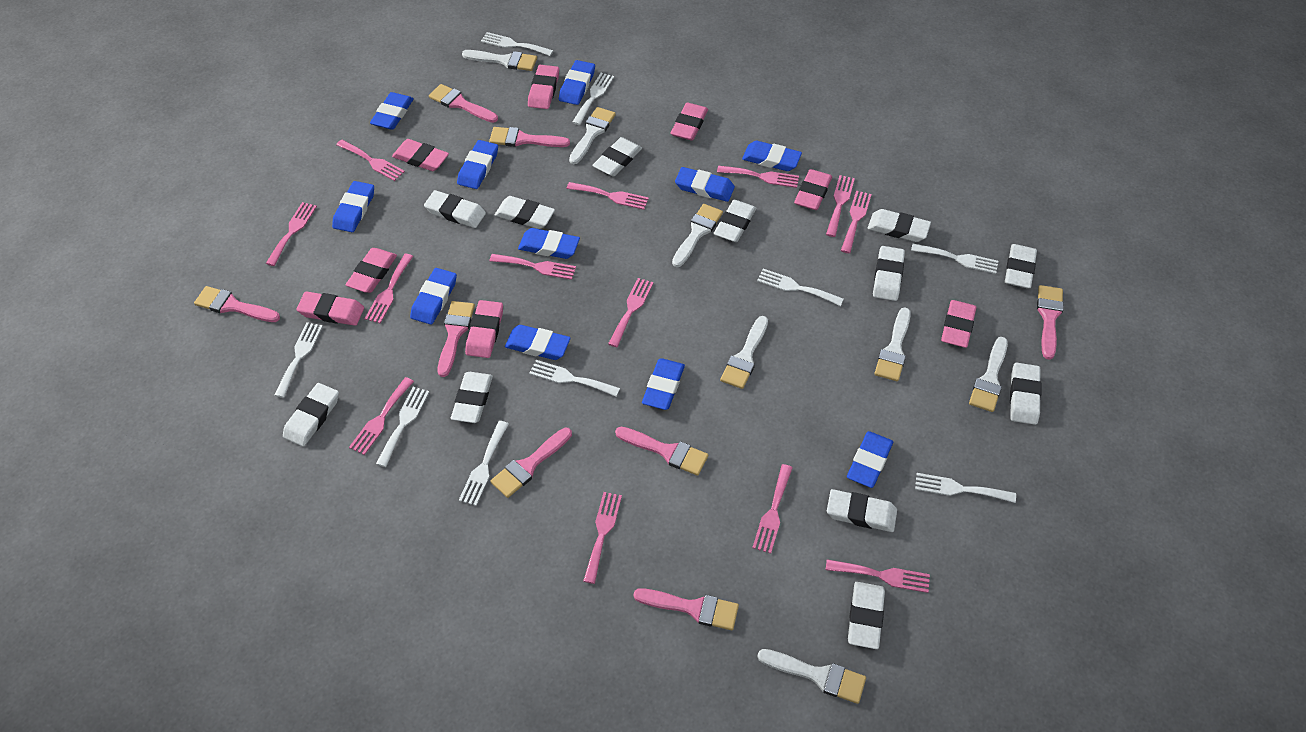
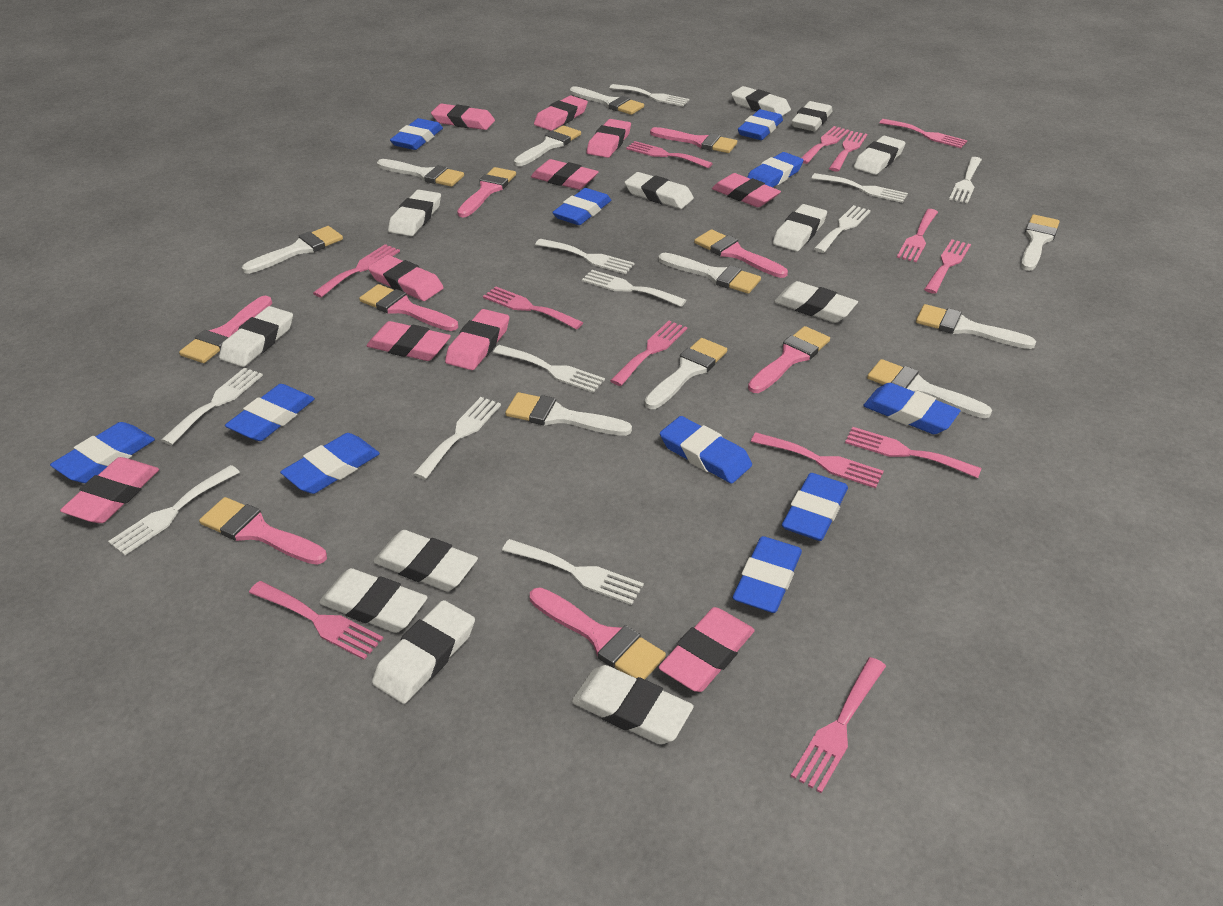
pink eraser: 8 -> 10
white brush: 7 -> 10
white fork: 9 -> 11

